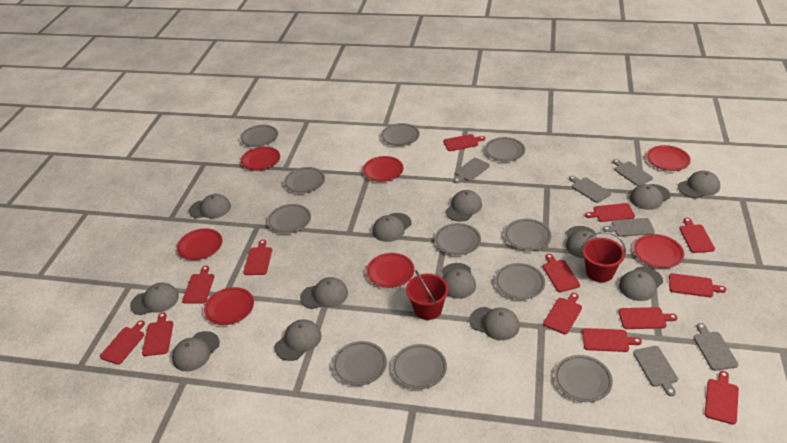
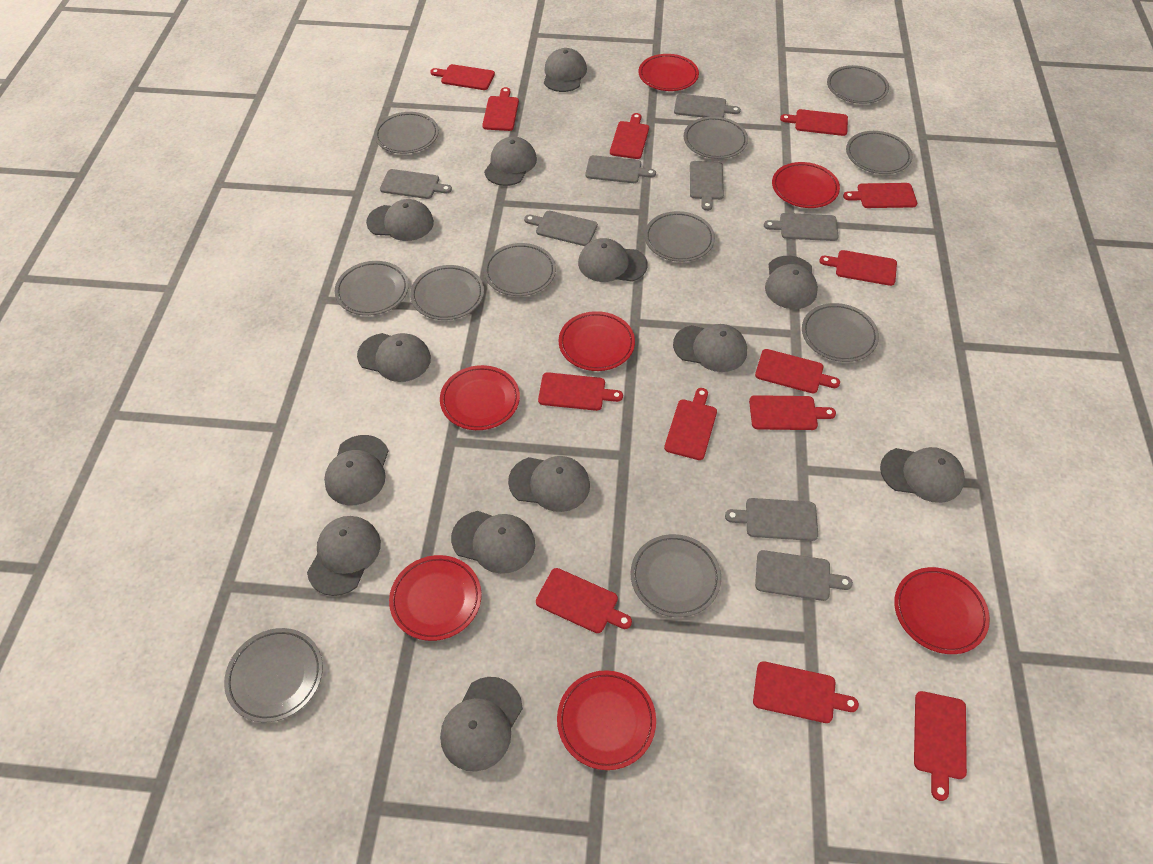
grey cutting board: 6 -> 8
red bucket: 2 -> 0

